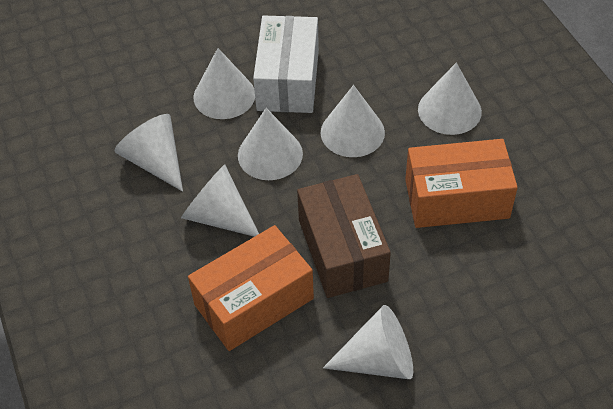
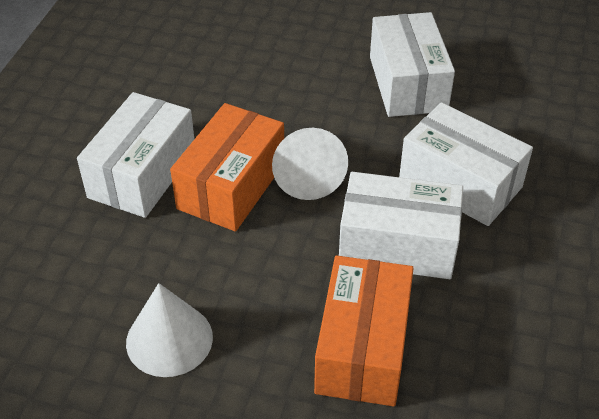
brown box: 1 -> 0
white box: 1 -> 4
white cone: 7 -> 2

